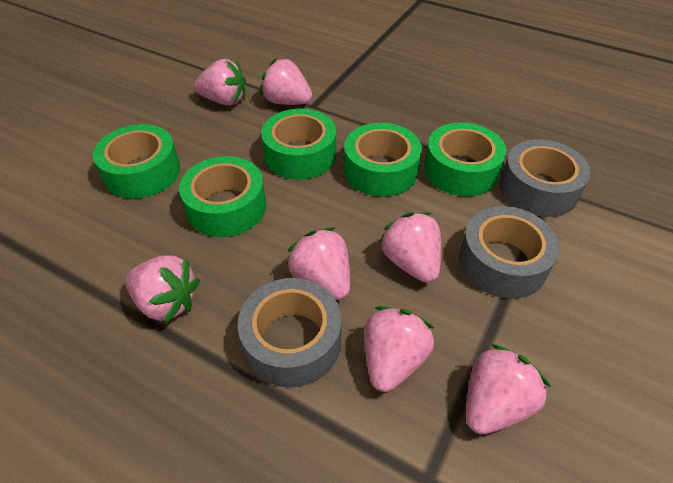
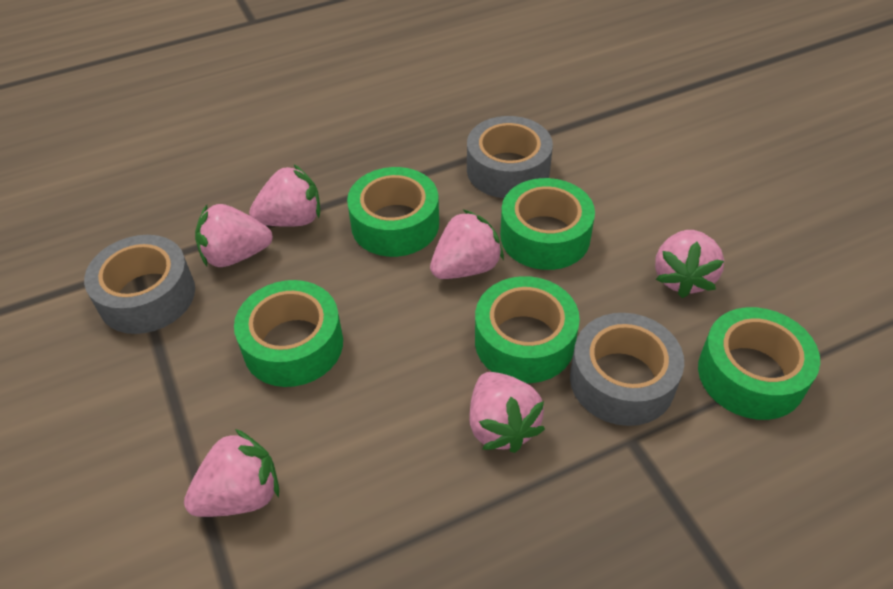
pink strawberry: 7 -> 6

